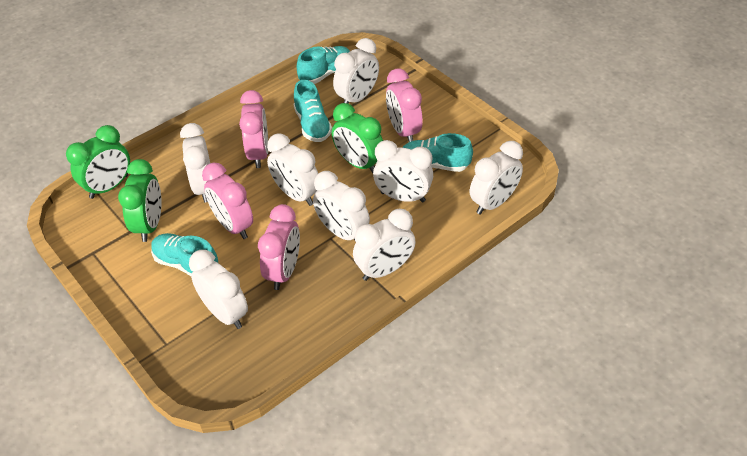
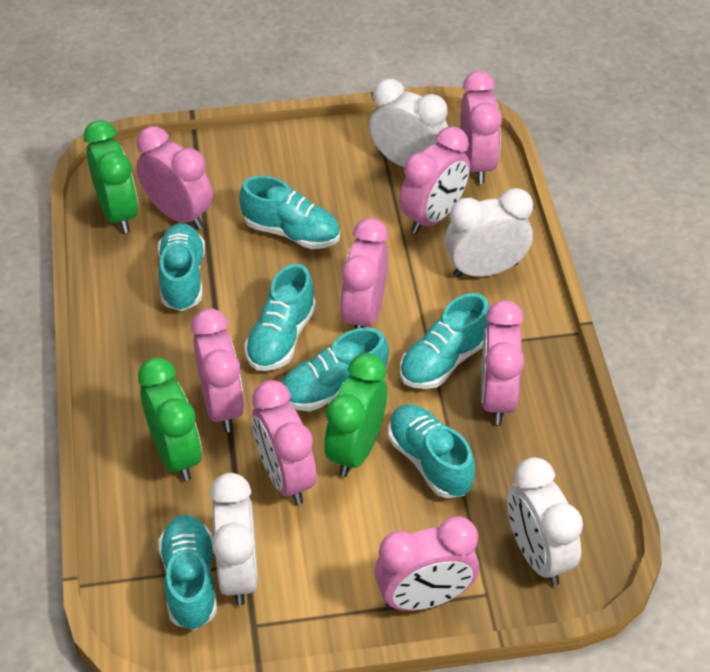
pink clock: 4 -> 8
turquoise shoe: 4 -> 7
white clock: 8 -> 4

